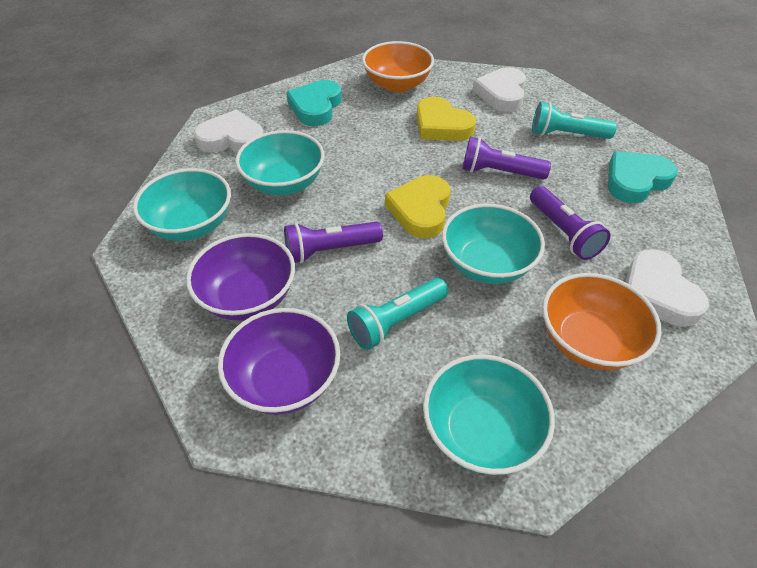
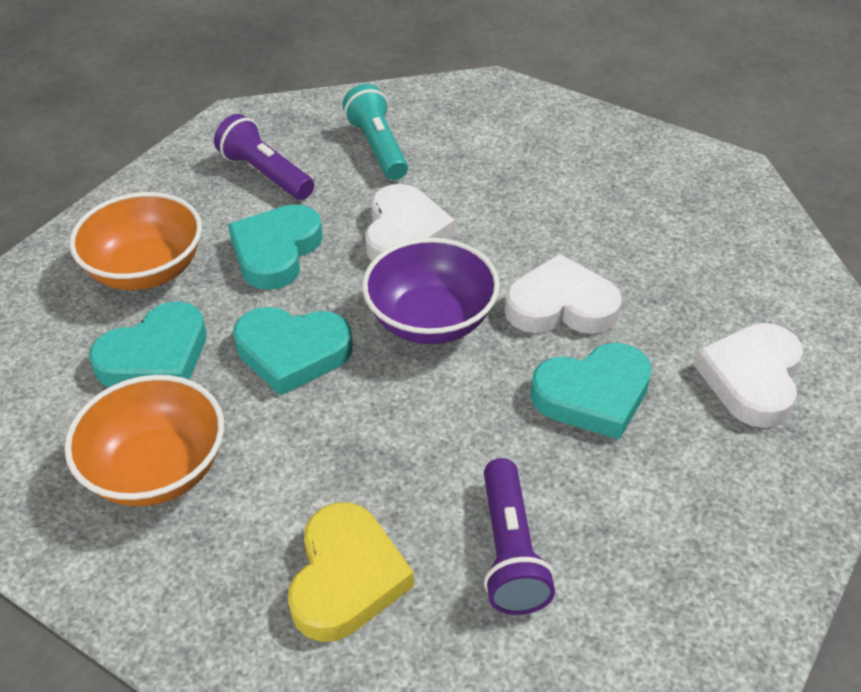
purple bowl: 2 -> 1
purple flashlight: 3 -> 2
turquoise bowl: 4 -> 0
turquoise flashlight: 2 -> 1
turquoise heart: 2 -> 4
yellow heart: 2 -> 1

